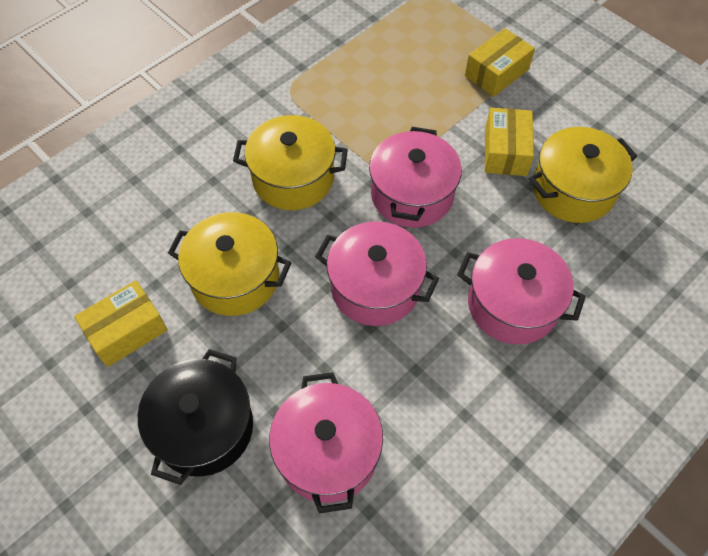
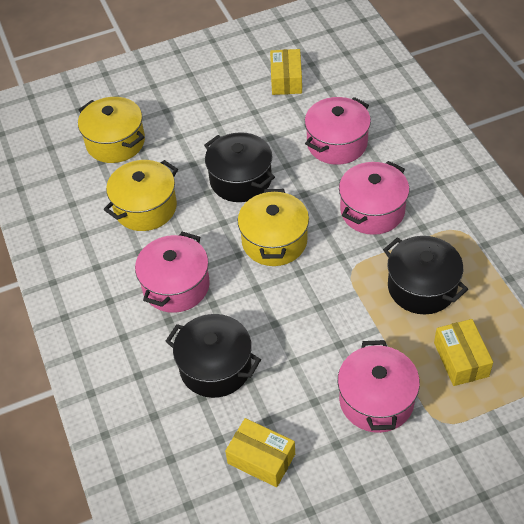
black pot: 1 -> 3

